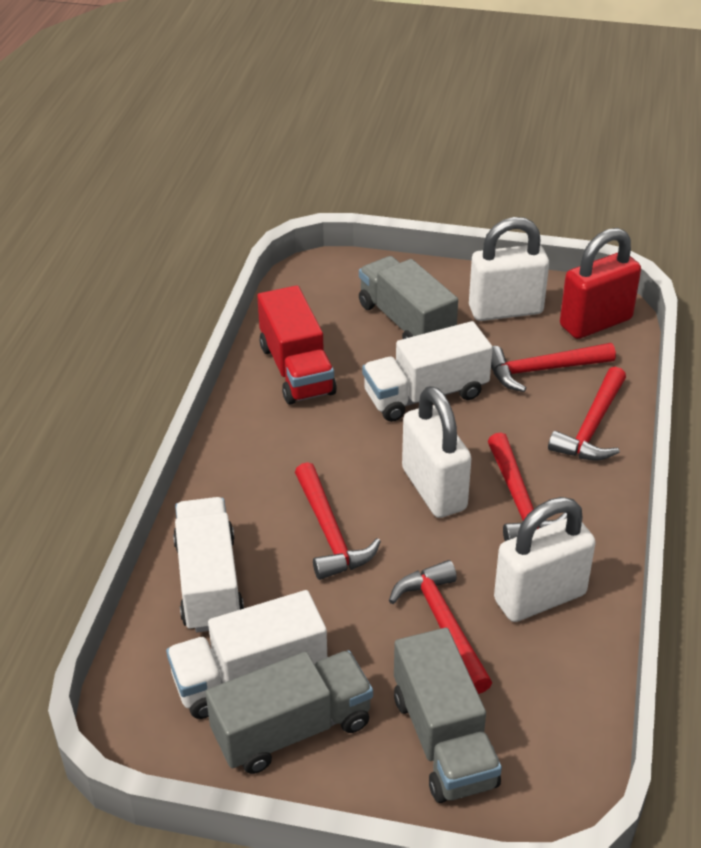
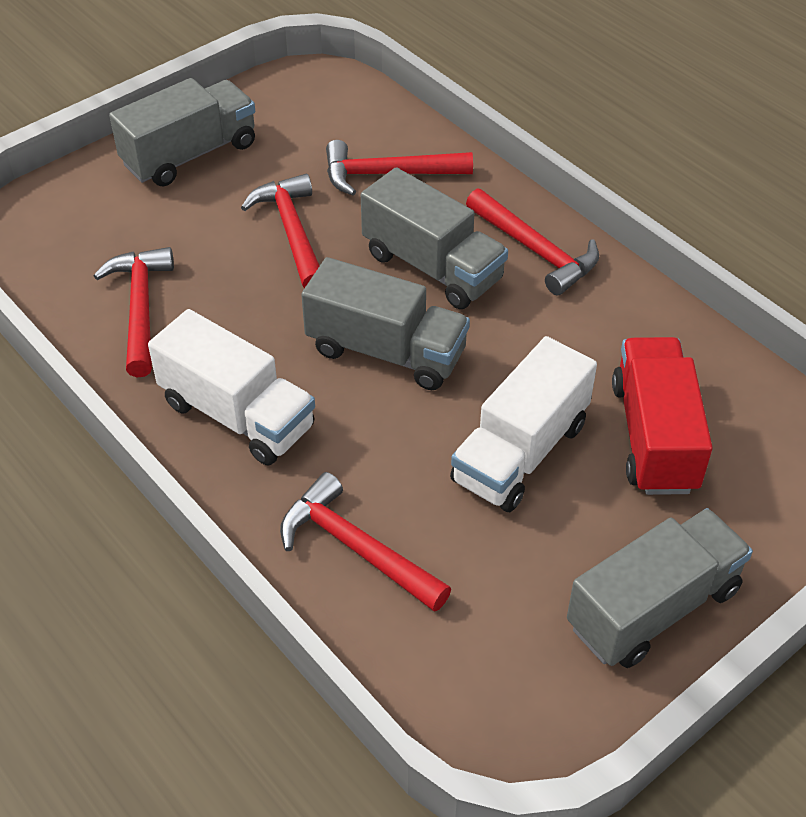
grey truck: 3 -> 4
red padlock: 1 -> 0
white padlock: 3 -> 0
white truck: 3 -> 2

